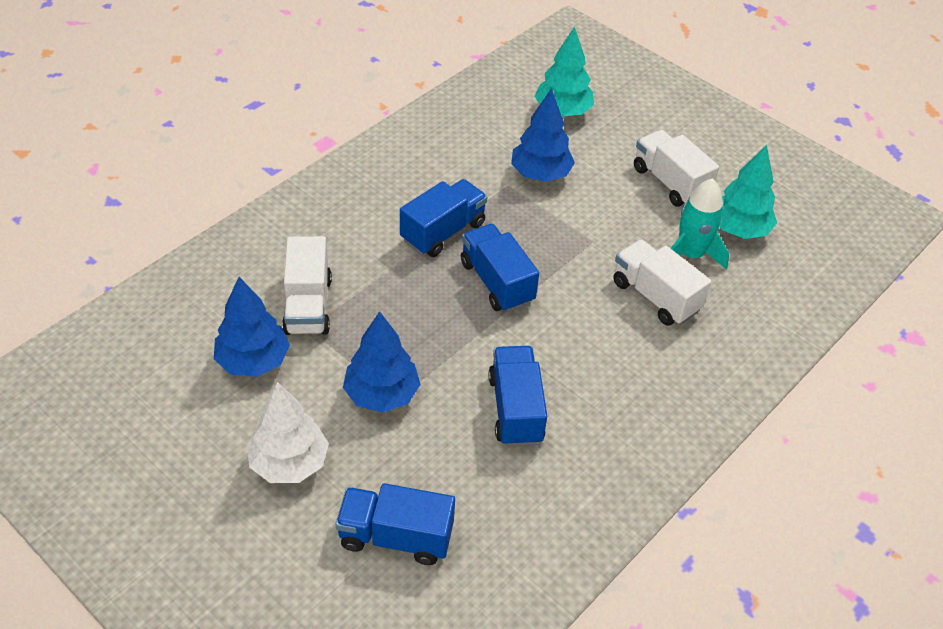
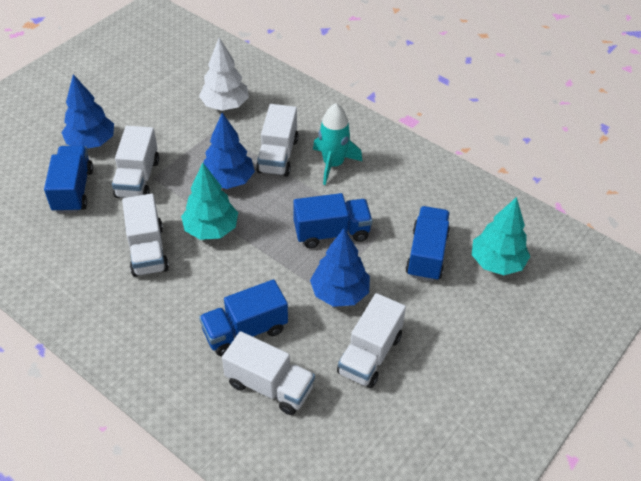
white truck: 3 -> 5

